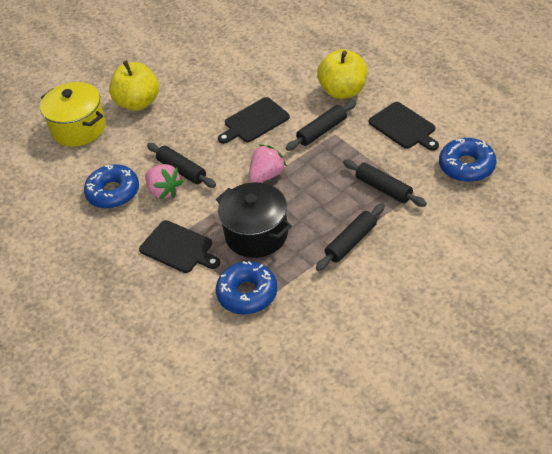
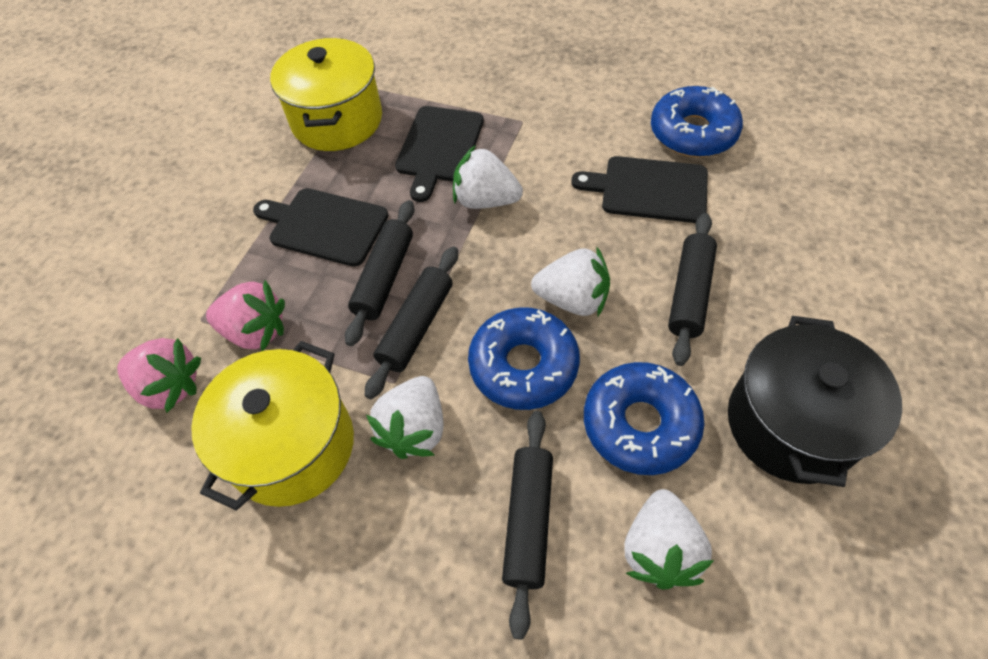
white strawberry: 0 -> 4
yellow apple: 2 -> 0
yellow pot: 1 -> 2

